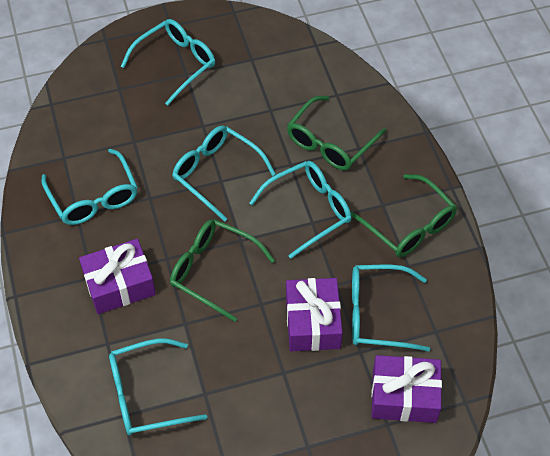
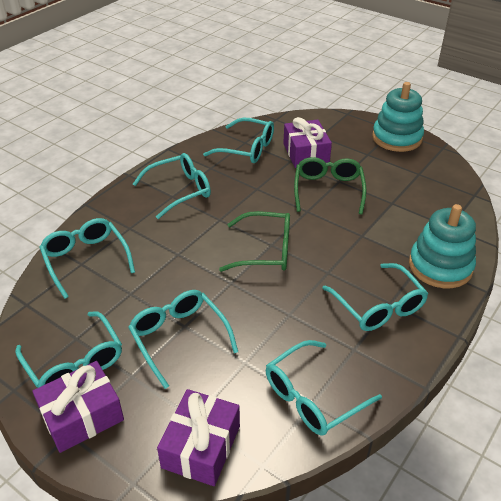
green glasses: 3 -> 2
turquoise glasses: 6 -> 7
turquoise stacking toy: 0 -> 2

